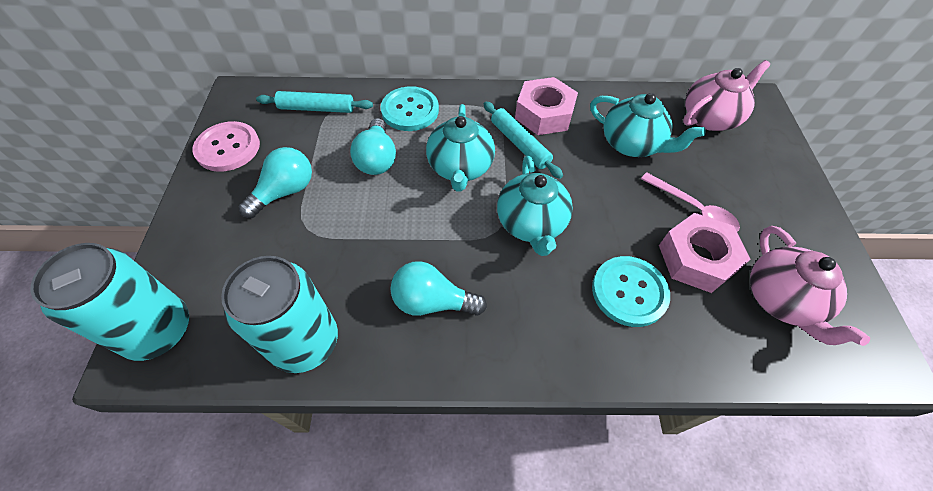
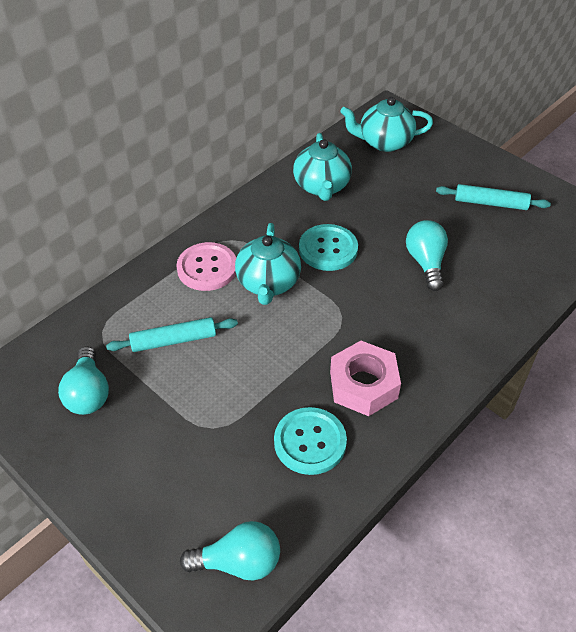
pink nut: 2 -> 1
pink spoon: 1 -> 0
pink teapot: 2 -> 0
turquoise can: 2 -> 0

